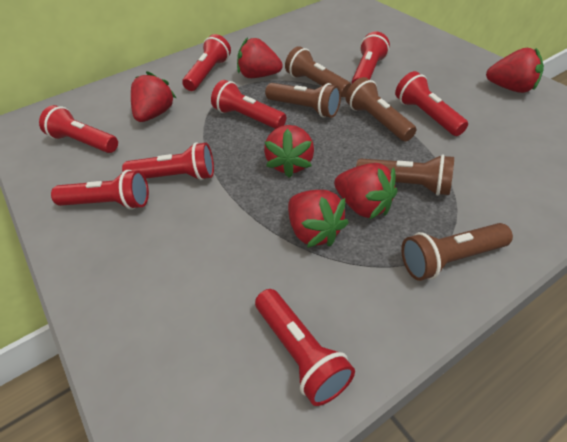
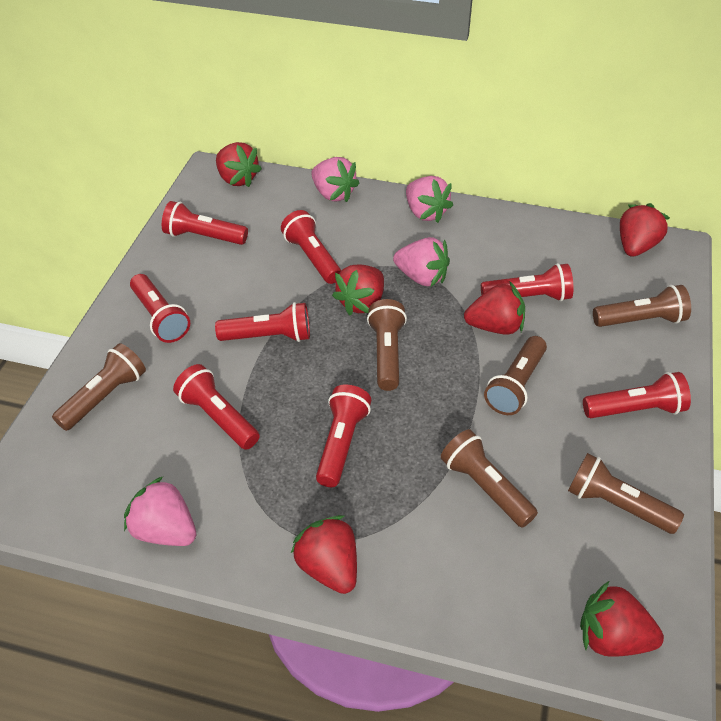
brown flashlight: 5 -> 6
pink strawberry: 0 -> 4

